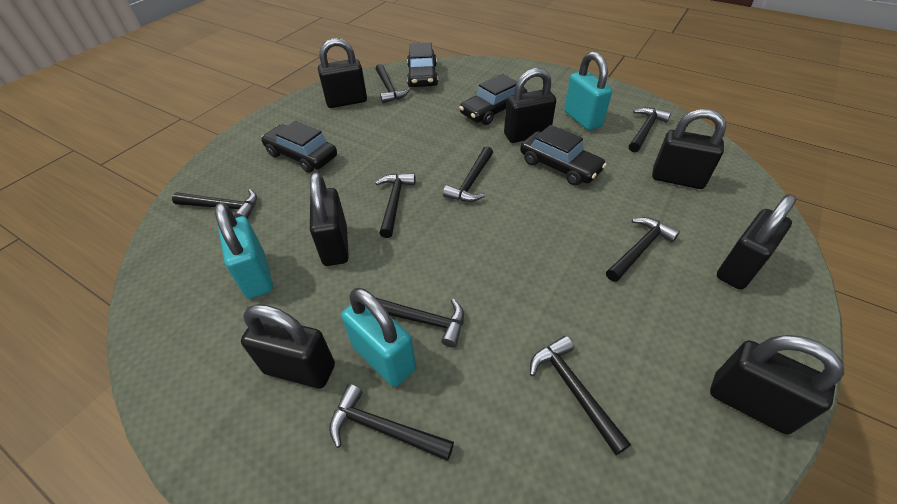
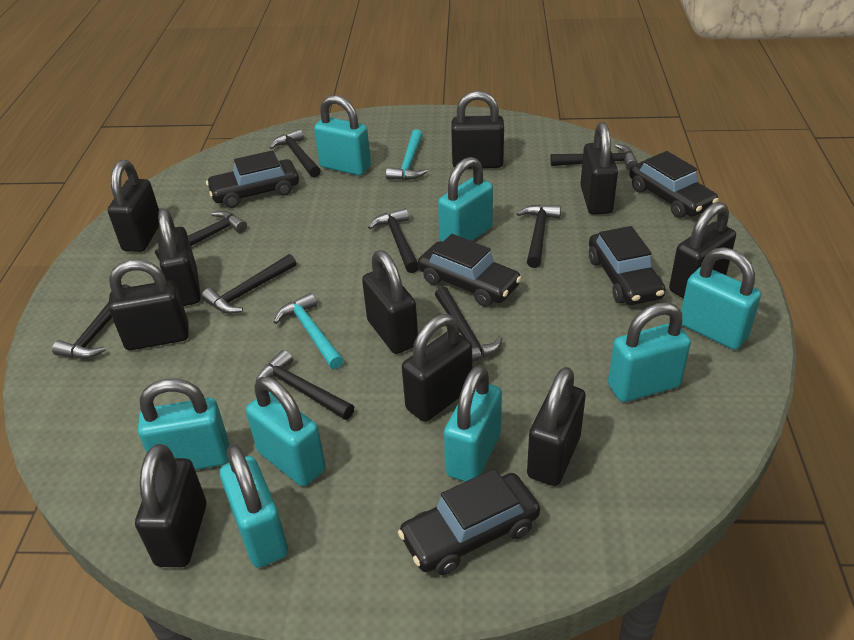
black car: 4 -> 5
black padlock: 7 -> 10
turquoise hammer: 0 -> 2
turquoise padlock: 3 -> 8

